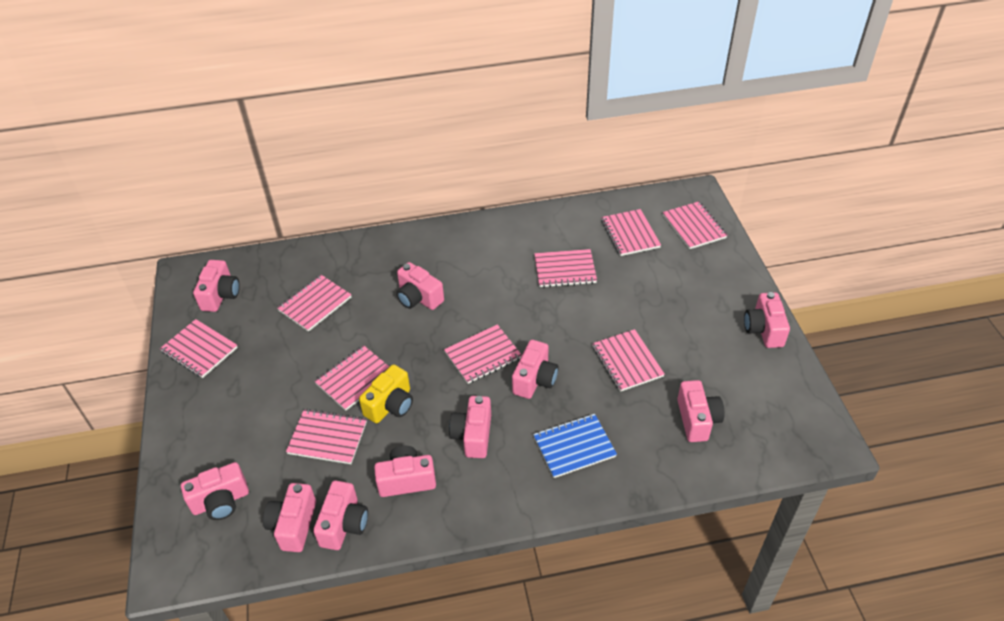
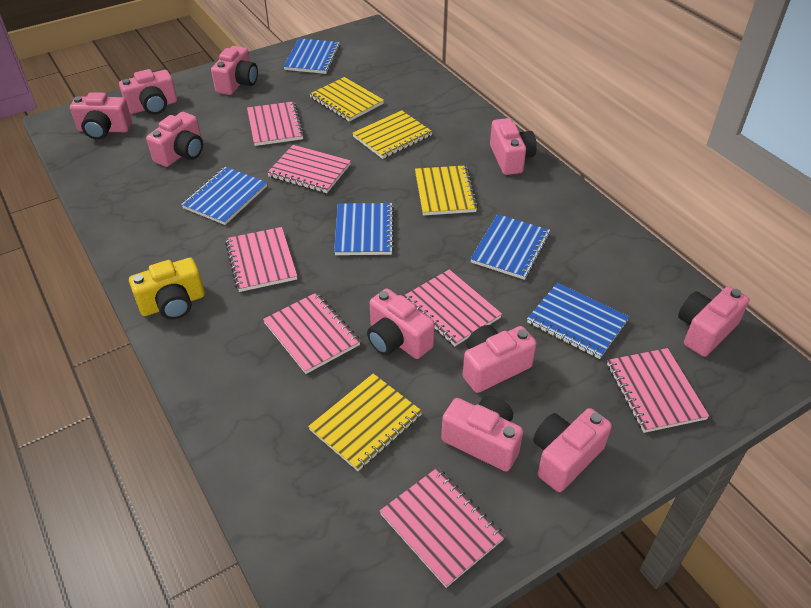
blue notebook: 1 -> 5
pink notebook: 9 -> 7
yellow notebook: 0 -> 4

